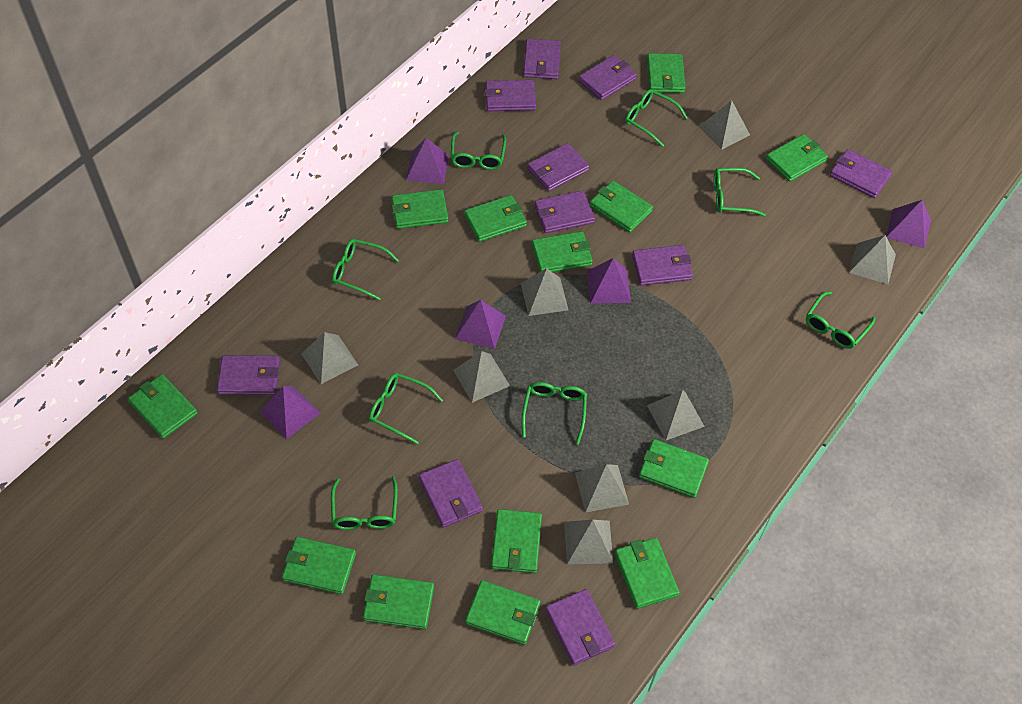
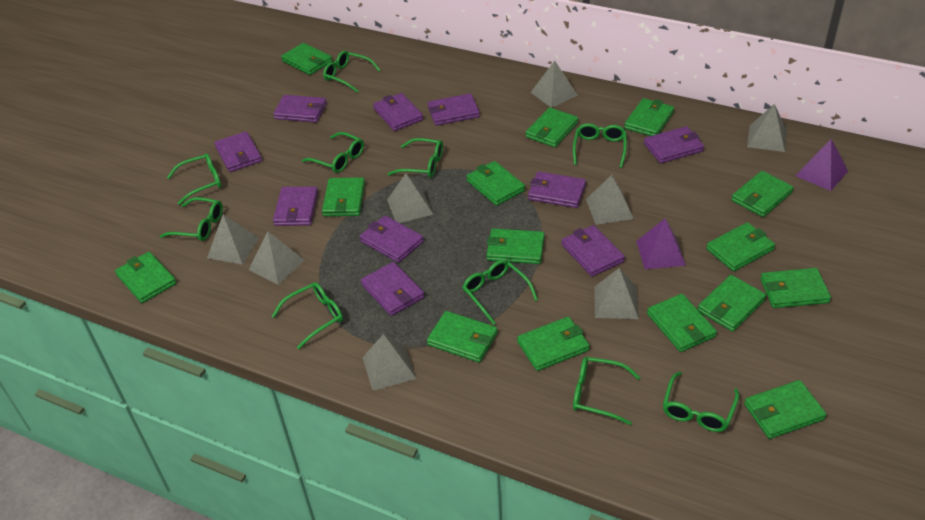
green glasses: 8 -> 10
green wallet: 13 -> 15
purple pyramid: 5 -> 2

